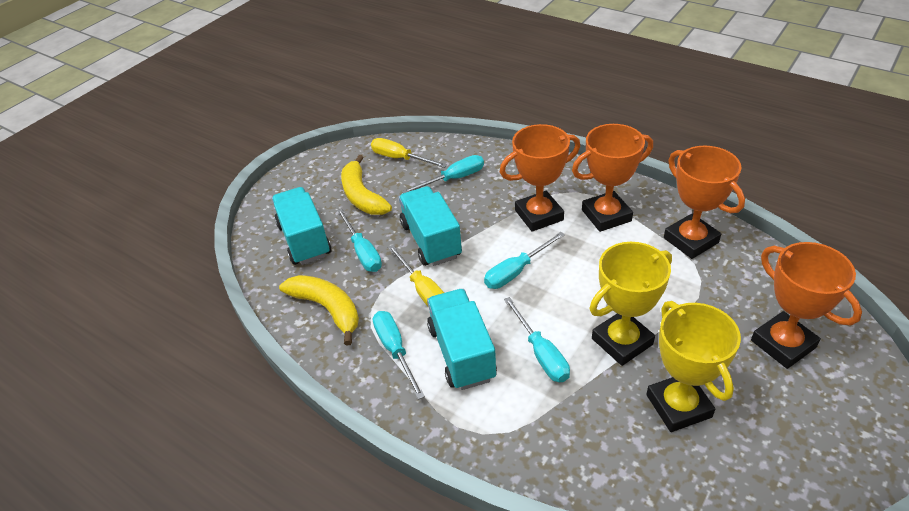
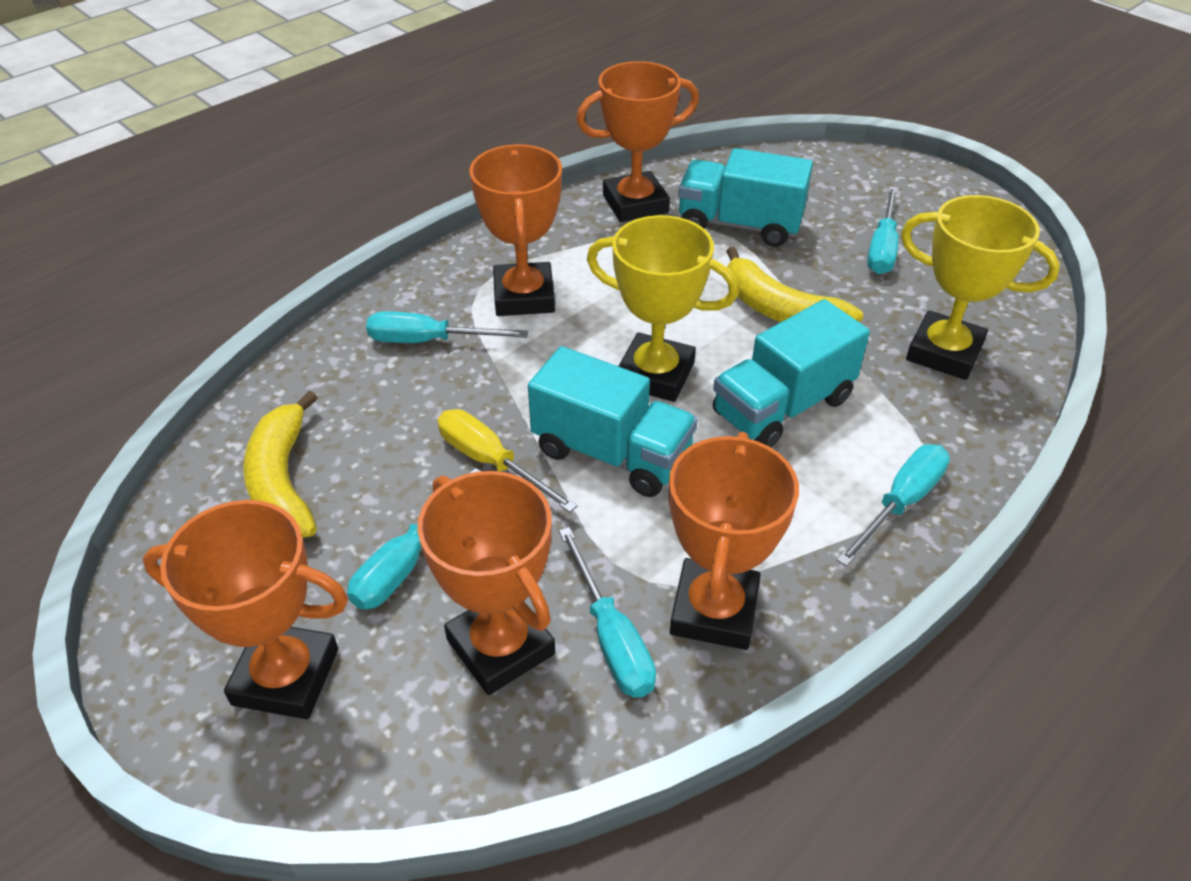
orange trophy: 4 -> 5
yellow screwdriver: 2 -> 1

